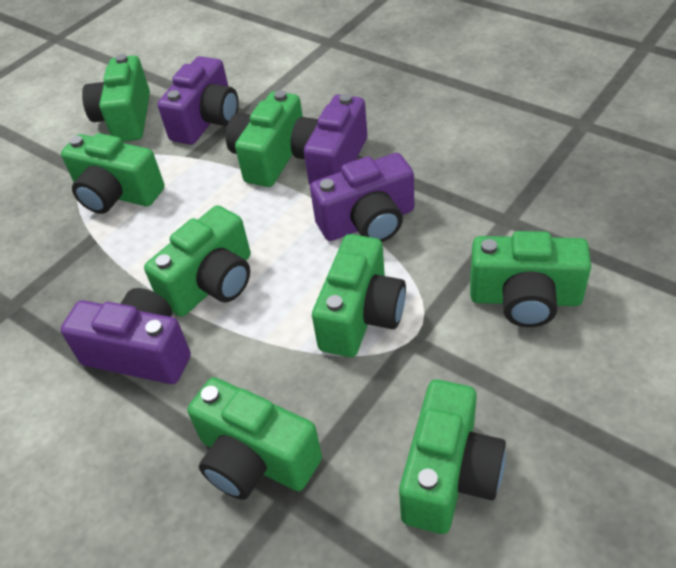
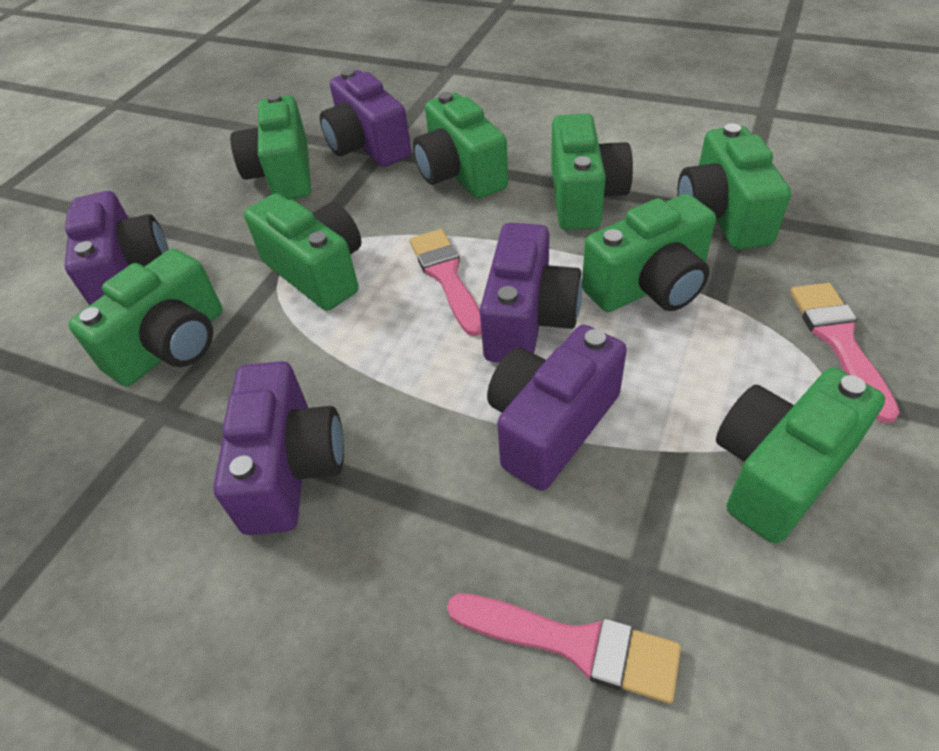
pink brush: 0 -> 3
purple camera: 4 -> 5

